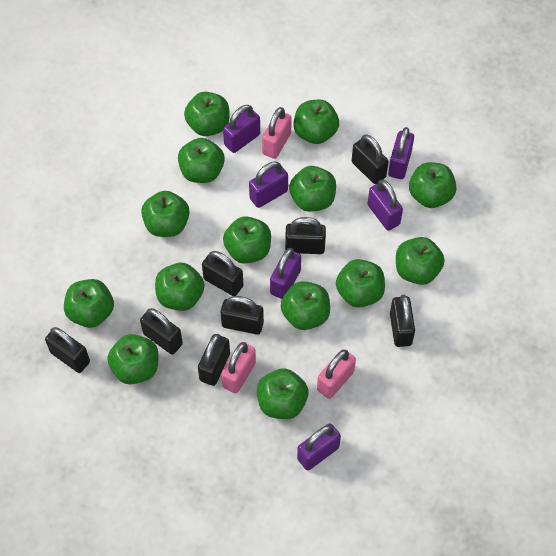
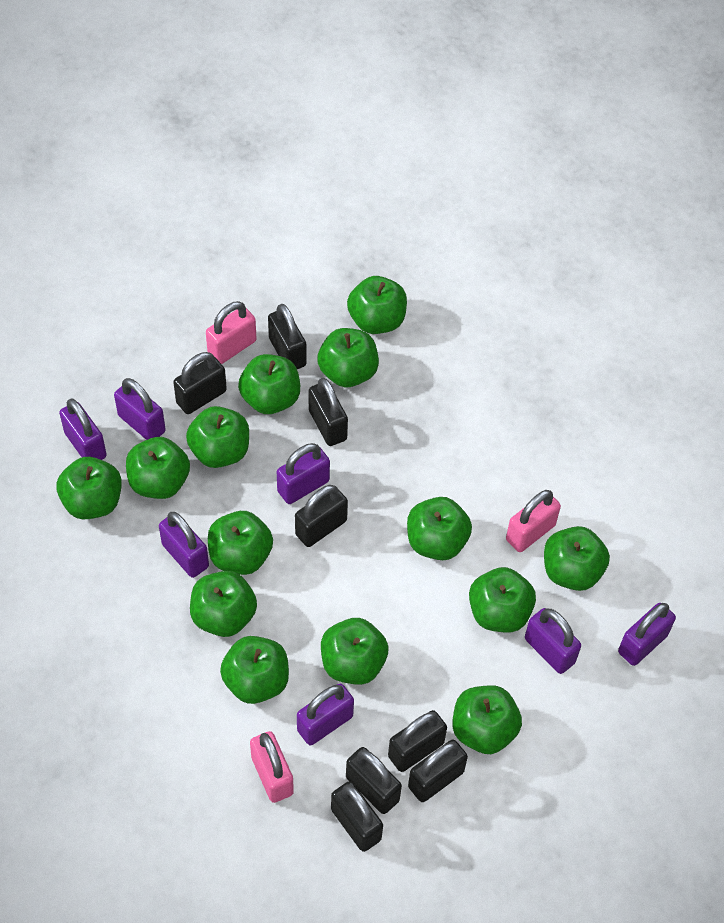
purple padlock: 6 -> 7

